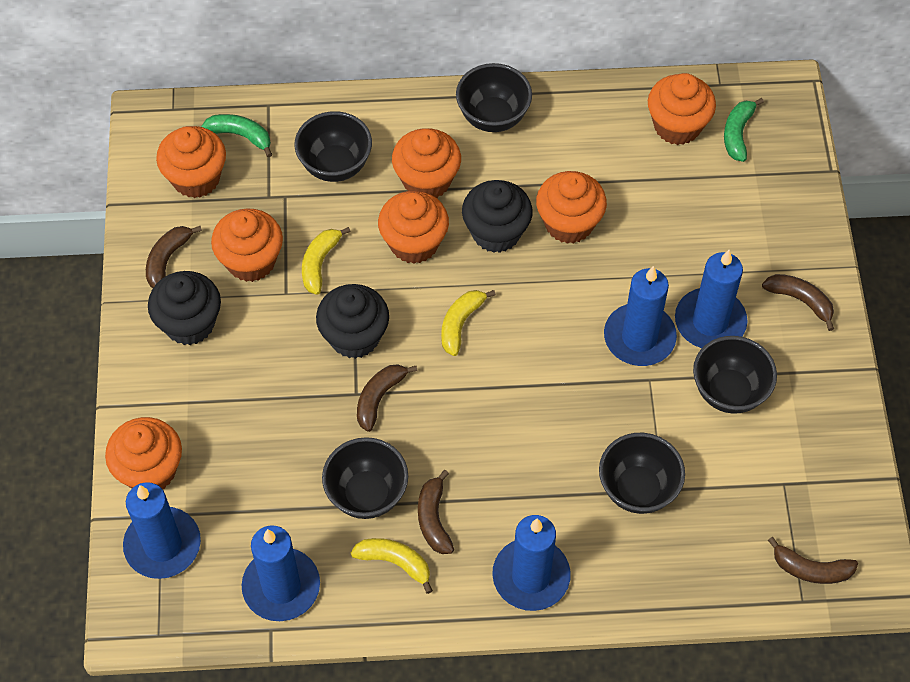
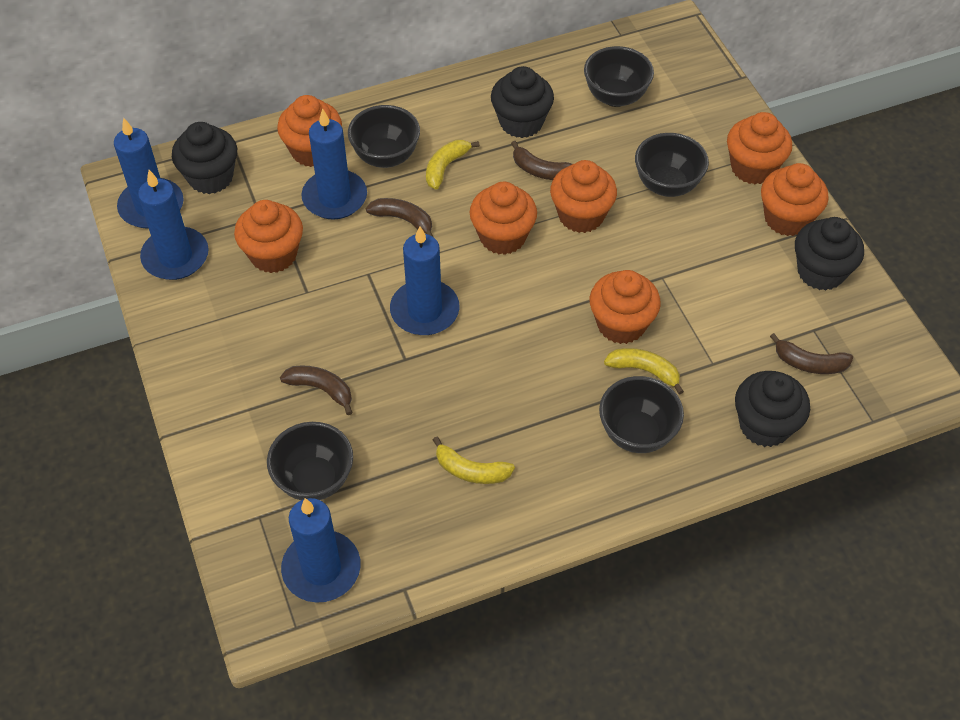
black cupcake: 3 -> 4
brown banana: 5 -> 4
green banana: 2 -> 0

